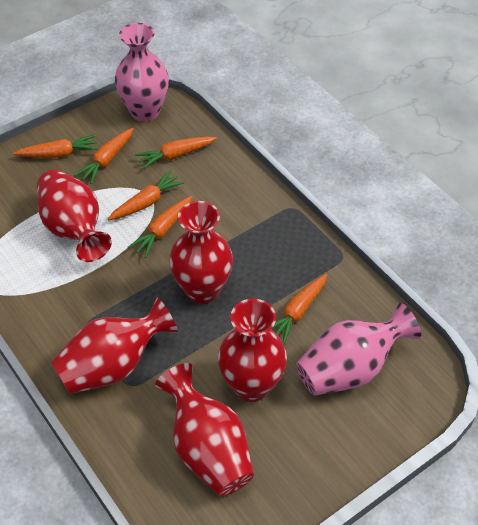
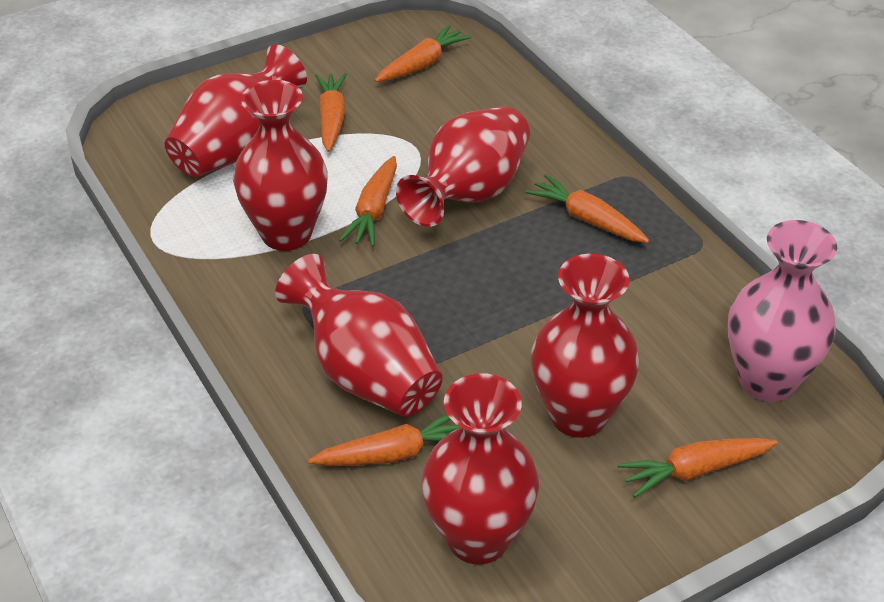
pink vase: 2 -> 1
red vase: 5 -> 6

